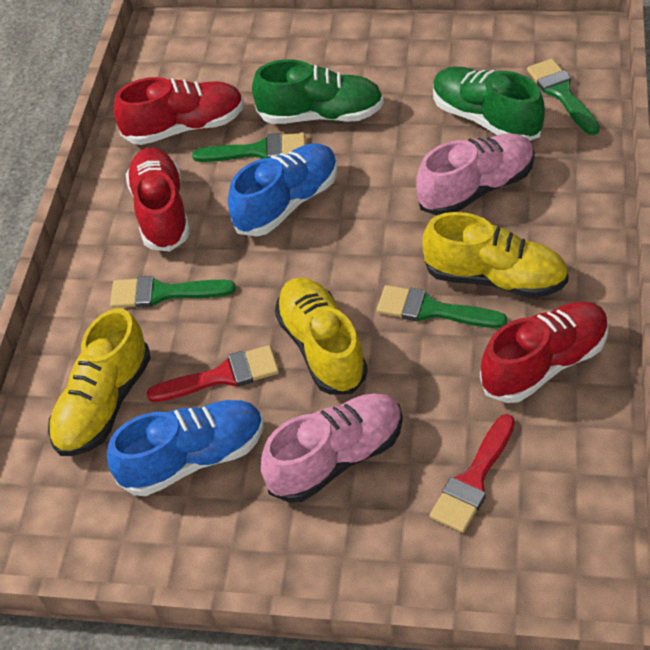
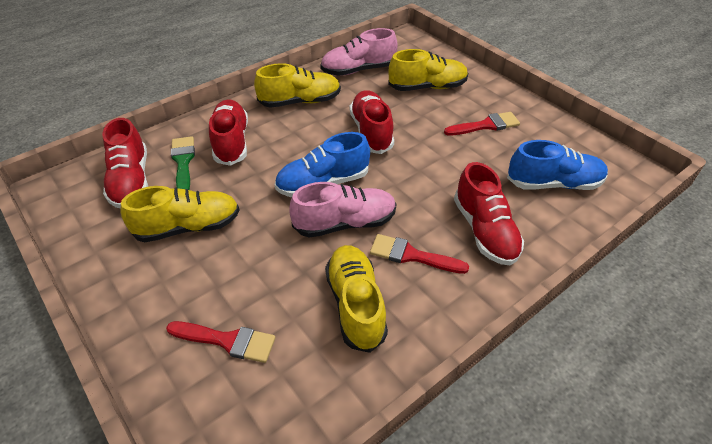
green brush: 4 -> 1
green shoe: 2 -> 0
red brush: 2 -> 3
red shoe: 3 -> 4
yellow shoe: 3 -> 4

